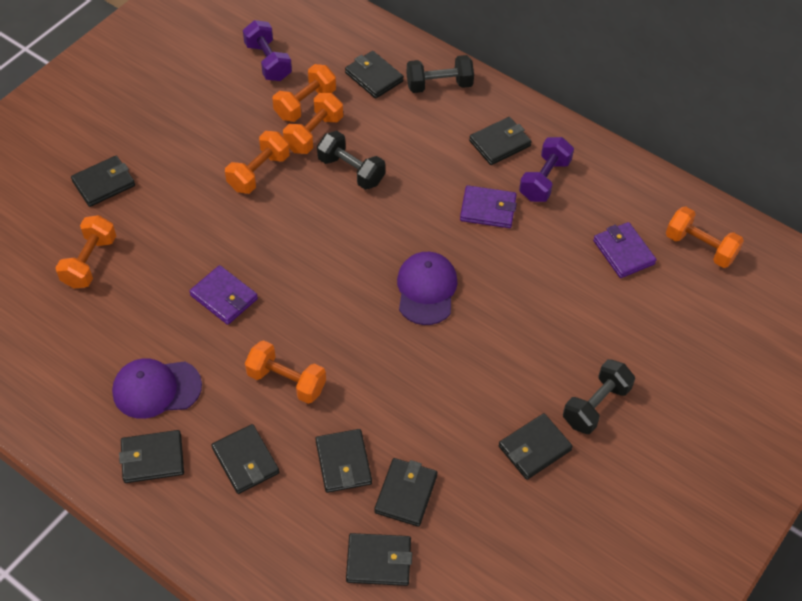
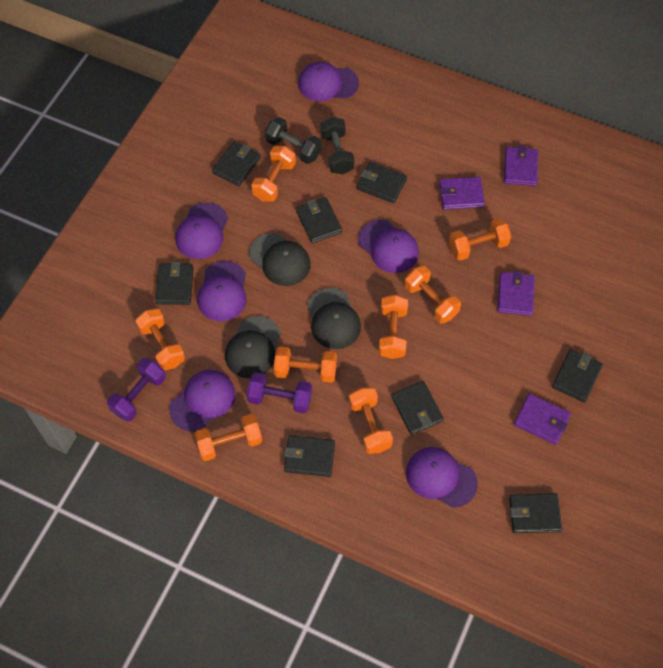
black cap: 0 -> 3
black dumbbell: 3 -> 2
black wallet: 9 -> 8
orange dumbbell: 6 -> 8
purple cap: 2 -> 6
purple wallet: 3 -> 4

